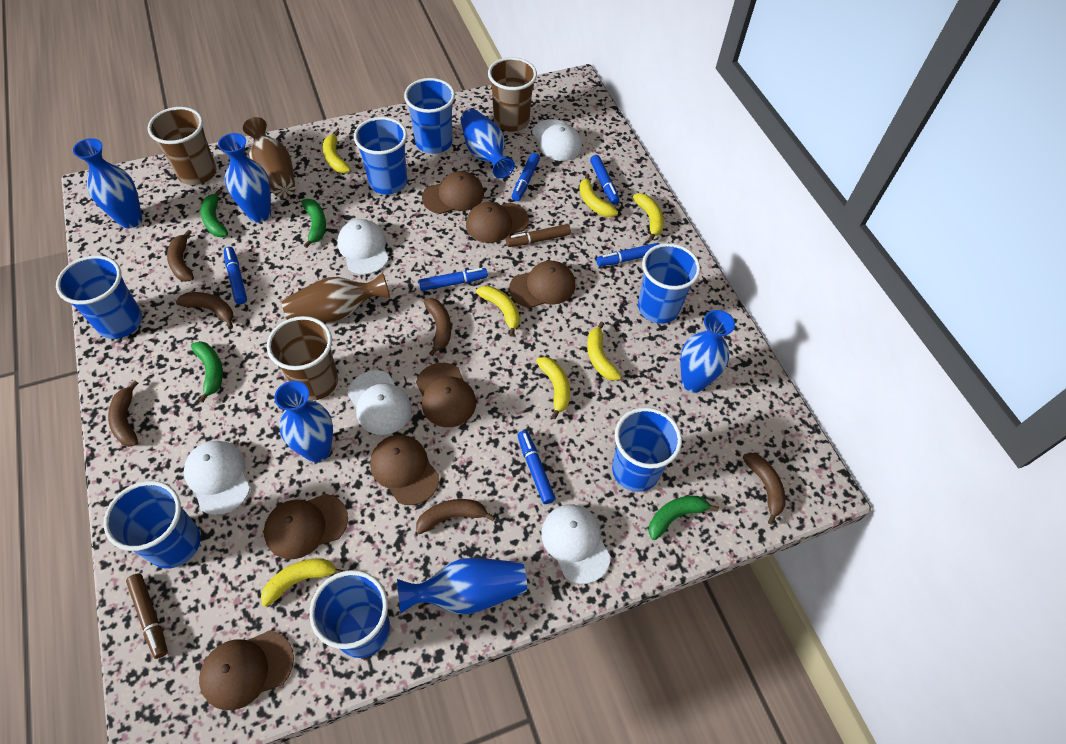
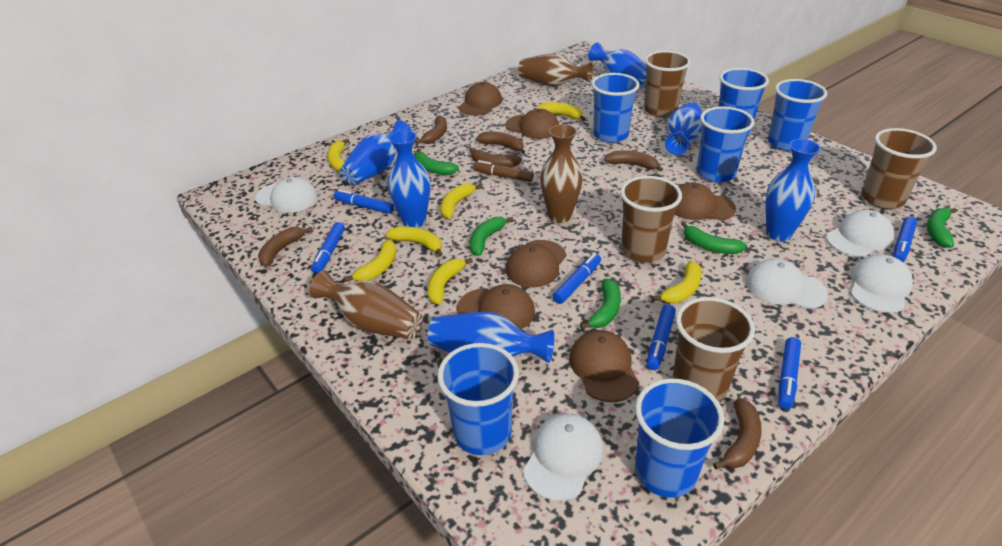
blue cup: 7 -> 6
brown cap: 7 -> 6
brown cup: 3 -> 4
brown marker: 2 -> 1
brown vase: 2 -> 3
green banana: 4 -> 5

